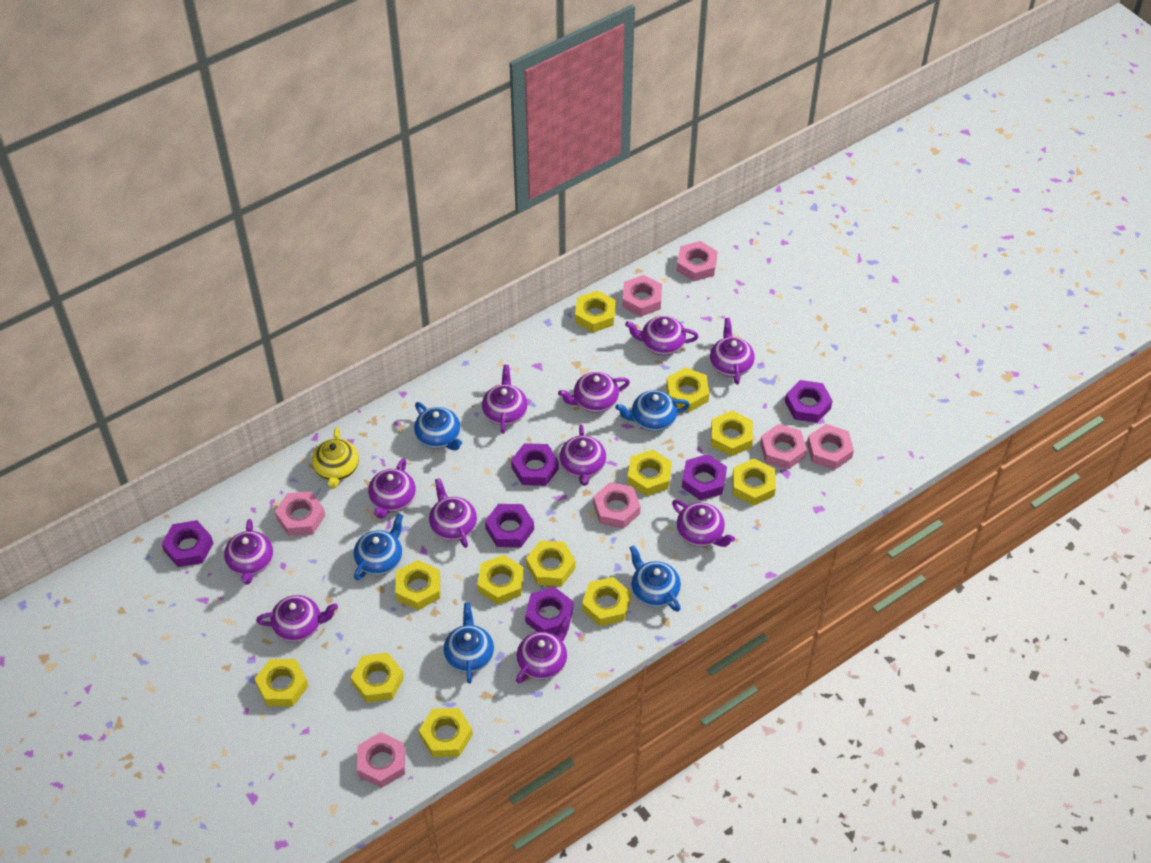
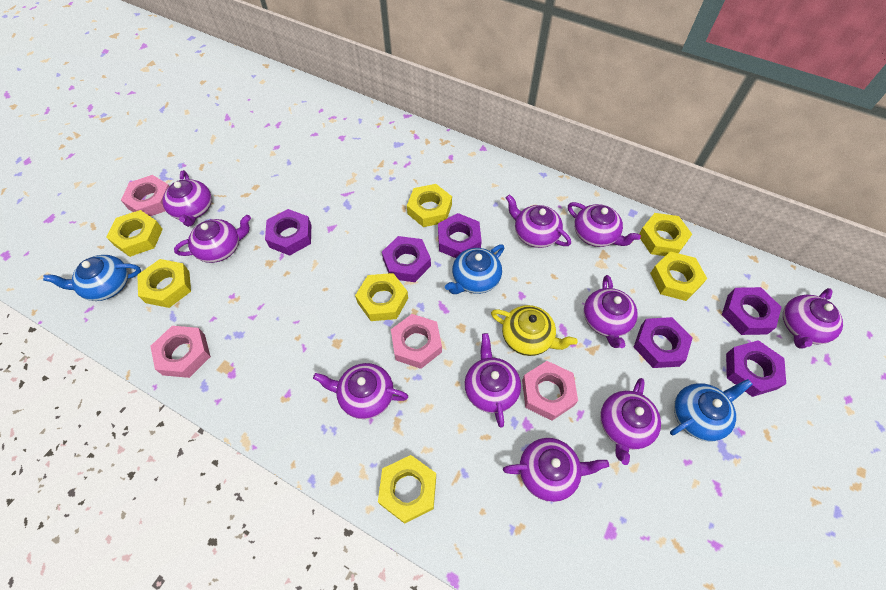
blue teapot: 5 -> 3
pink nut: 7 -> 4
purple teapot: 11 -> 10
yellow nut: 12 -> 7

